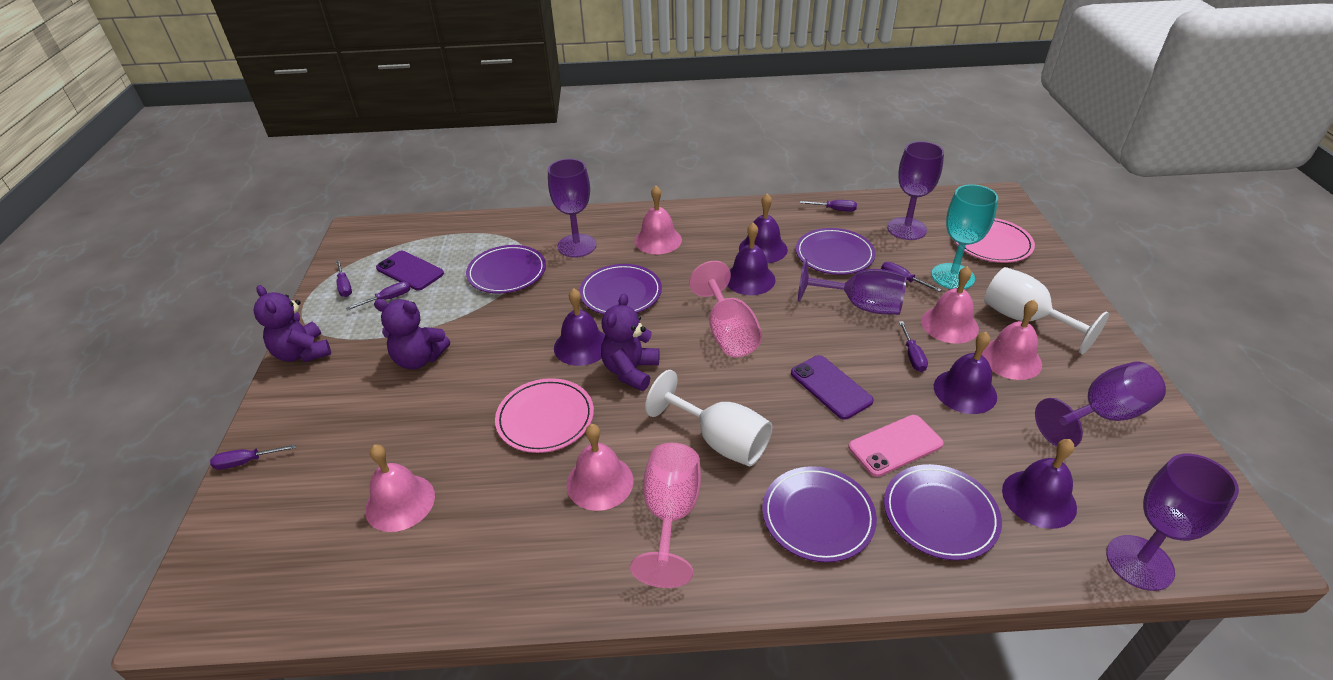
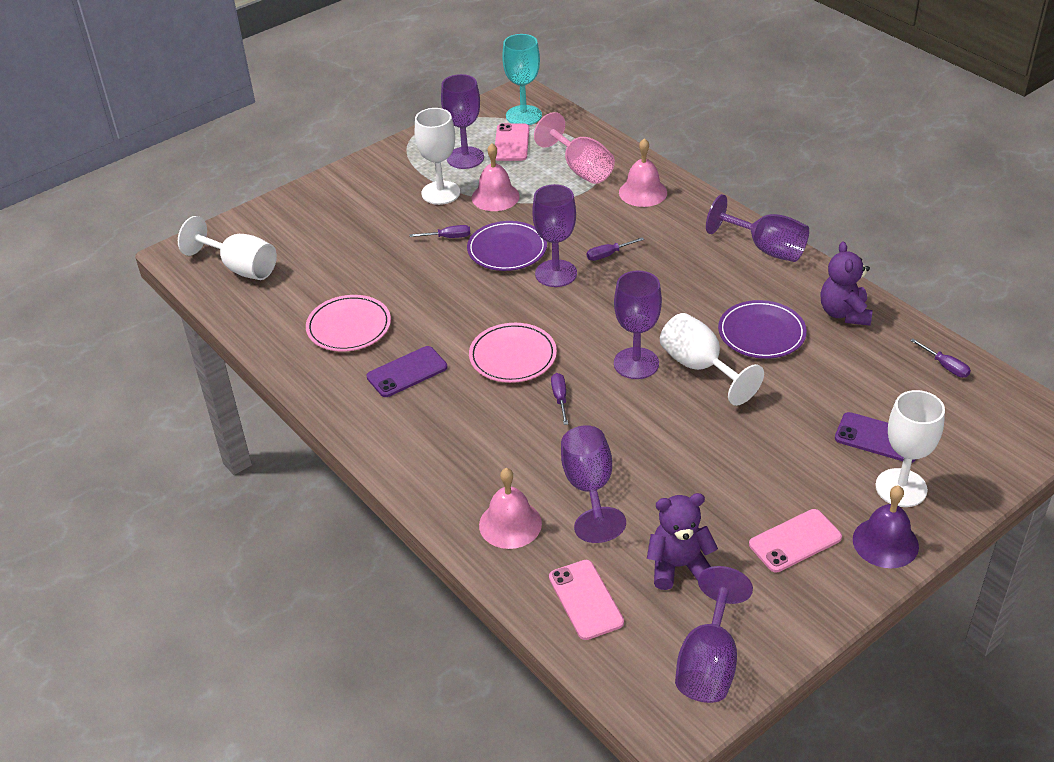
pink bell: 5 -> 3
pink goblet: 2 -> 1
pink phone: 1 -> 3
purple bell: 5 -> 1
purple goblet: 5 -> 6
purple plate: 5 -> 2
purple screwdriver: 6 -> 4
purple teddy bear: 3 -> 2
white goblet: 2 -> 4

